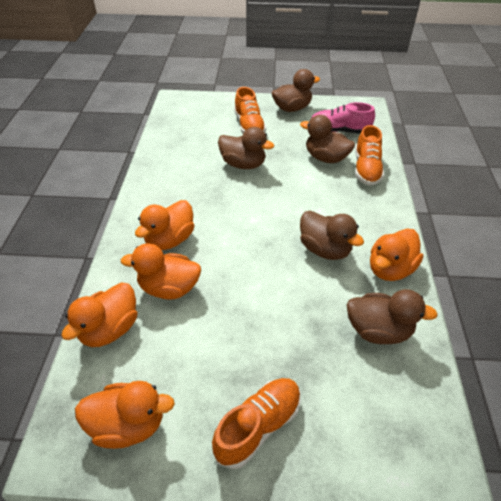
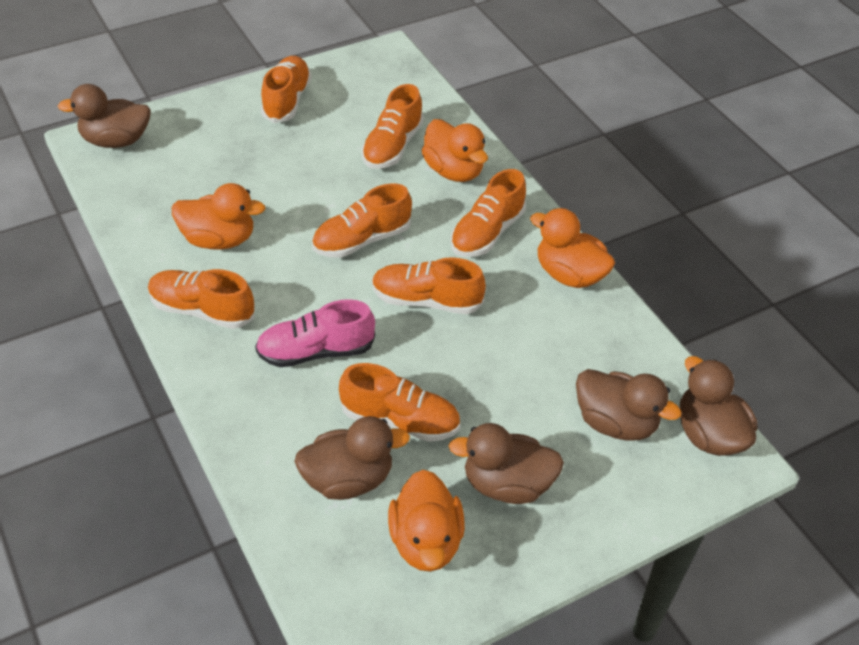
orange duck: 5 -> 4
orange shoe: 3 -> 7

